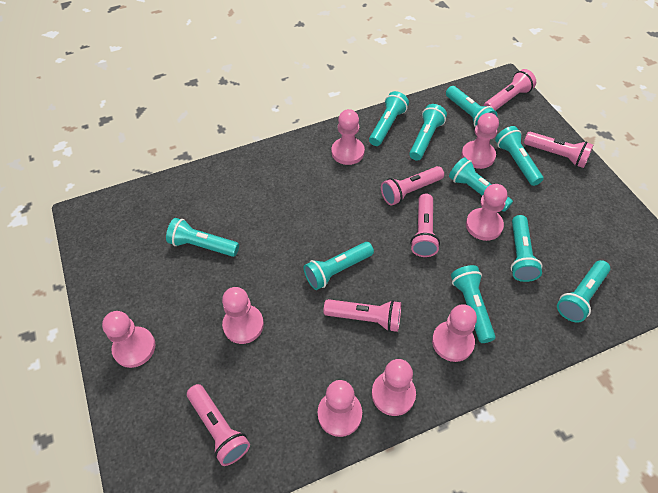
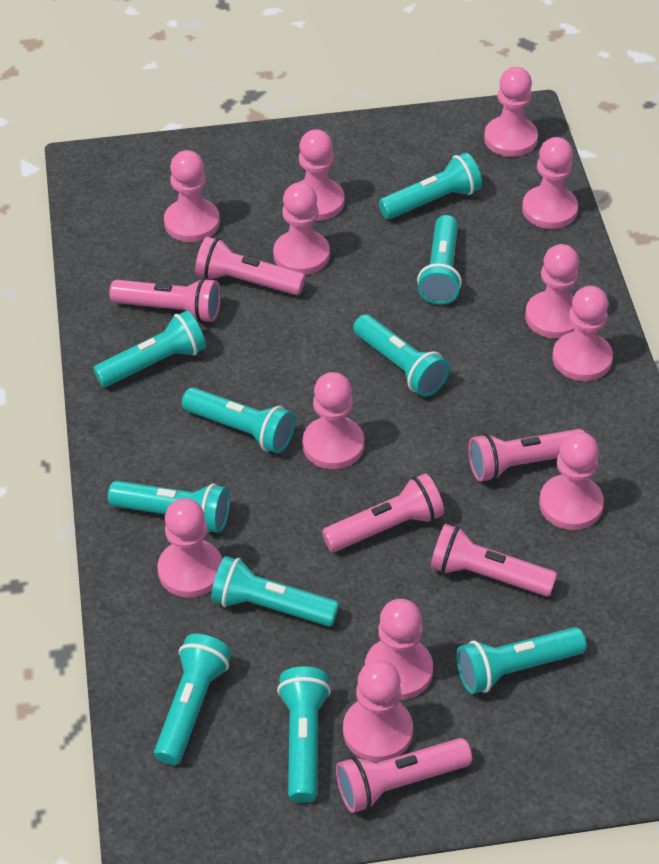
pink pawn: 8 -> 12

